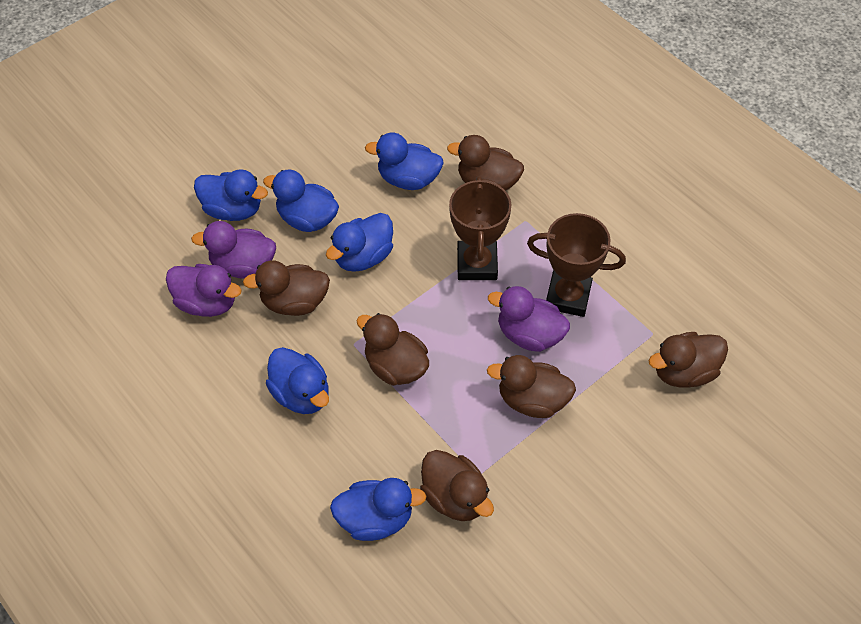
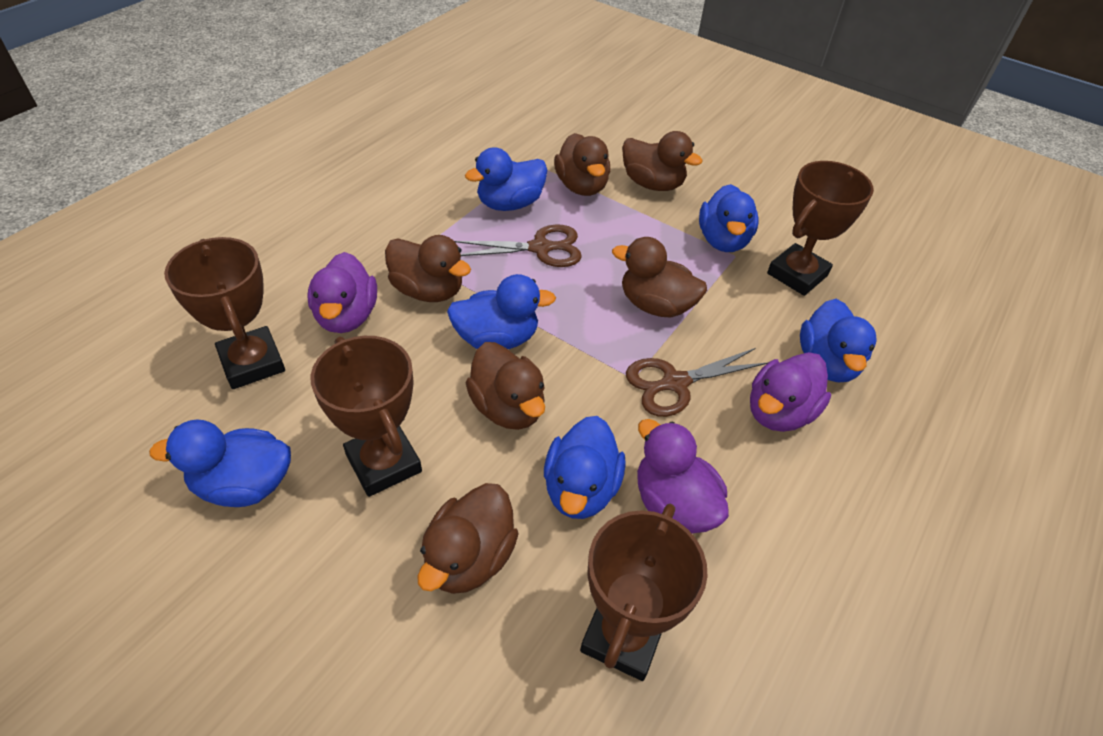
brown scissors: 0 -> 2
brown trophy: 2 -> 4

